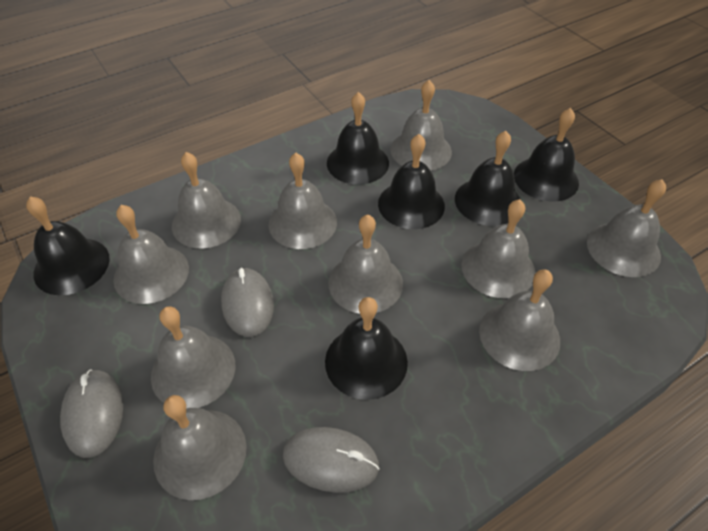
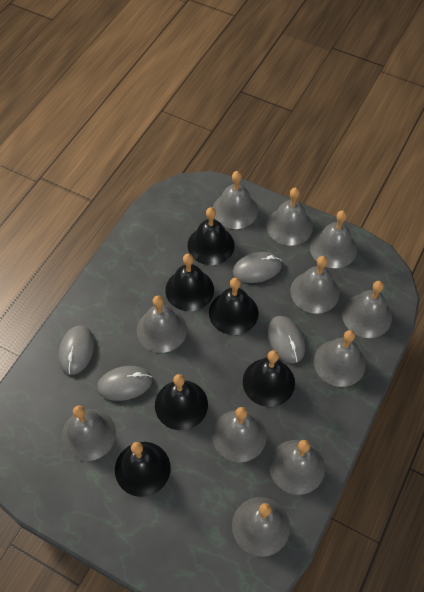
grey bell: 10 -> 11
grey mouse: 3 -> 4

